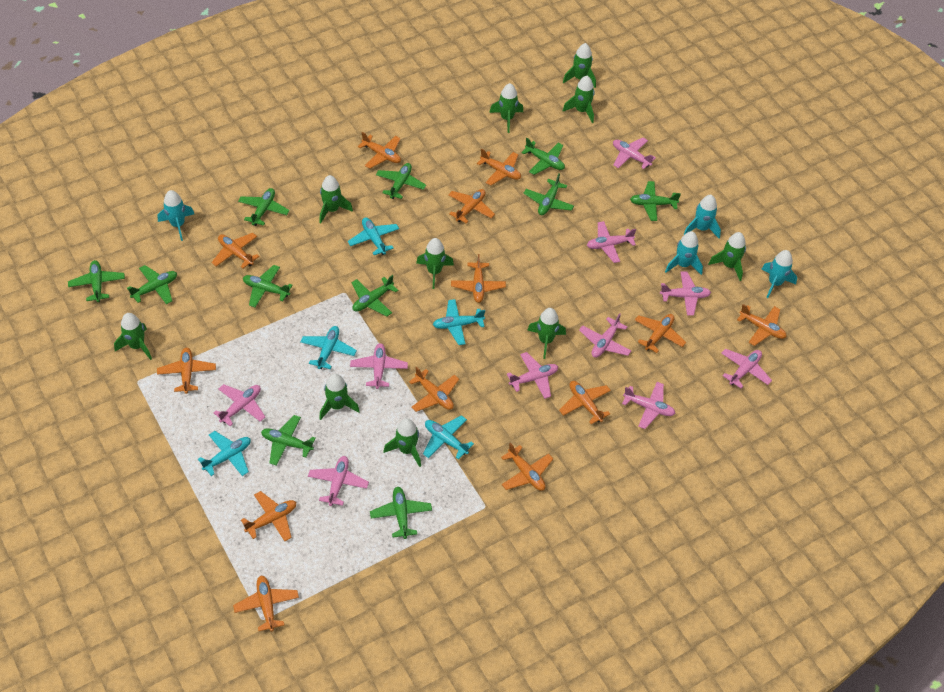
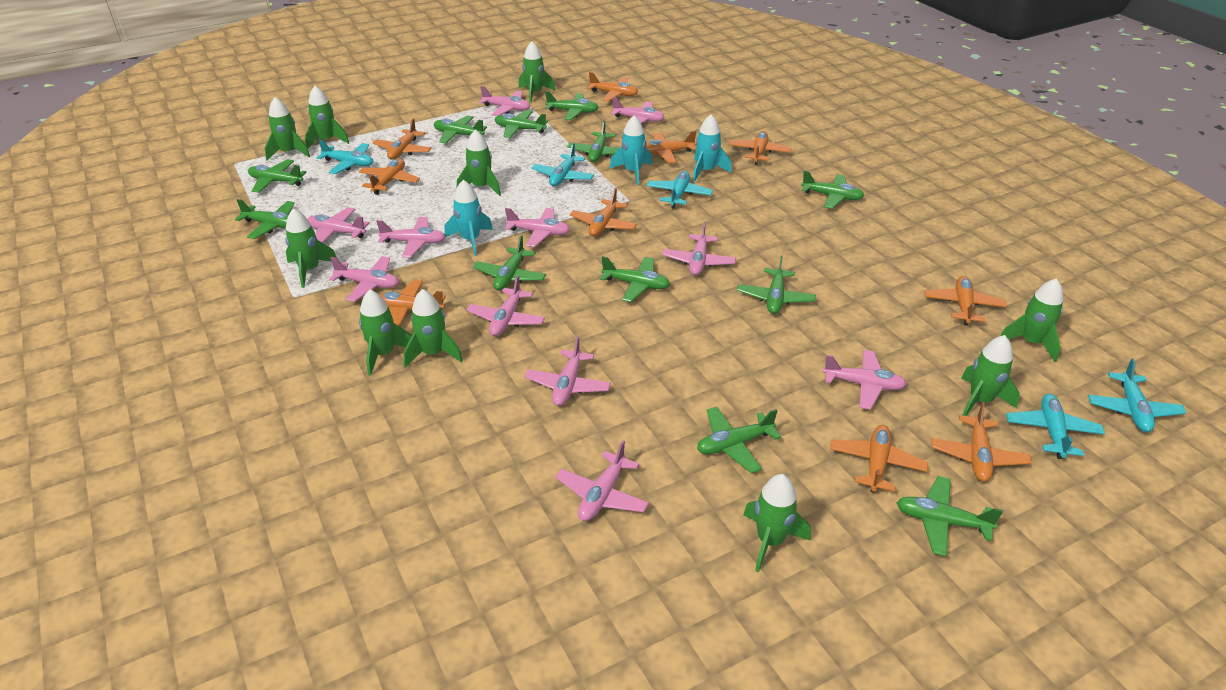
green plane: 11 -> 12
orange plane: 13 -> 10
pink plane: 10 -> 11
turquoise rocket: 4 -> 3

